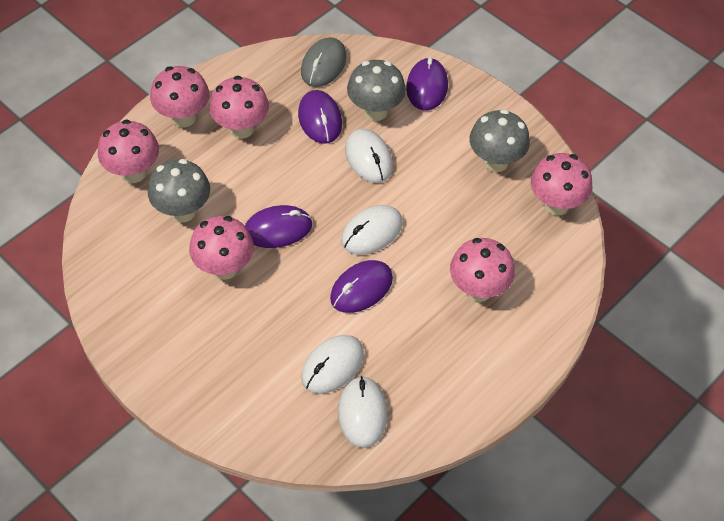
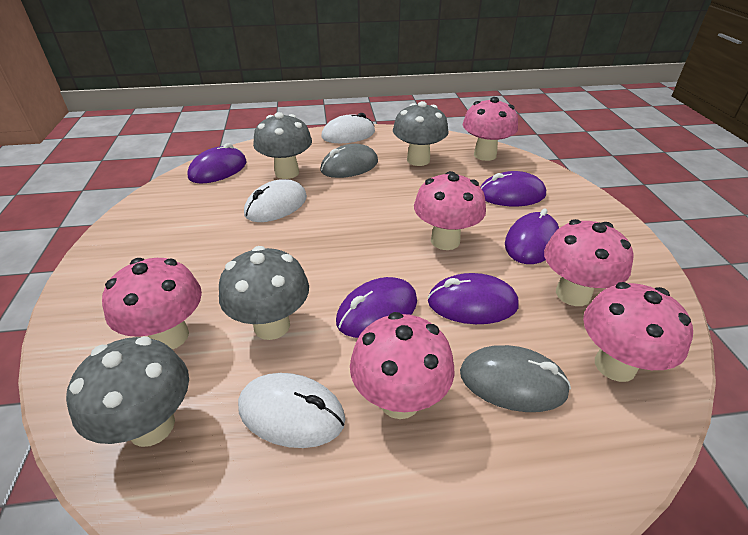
grey mouse: 1 -> 2
grey mushroom: 3 -> 4
purple mouse: 4 -> 5
white mouse: 4 -> 3

